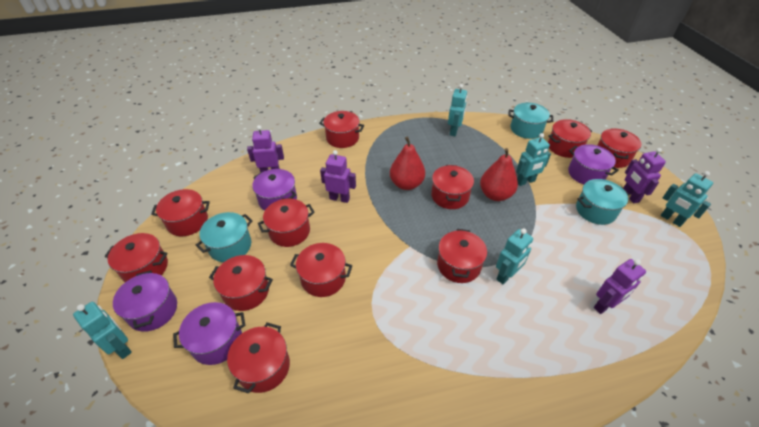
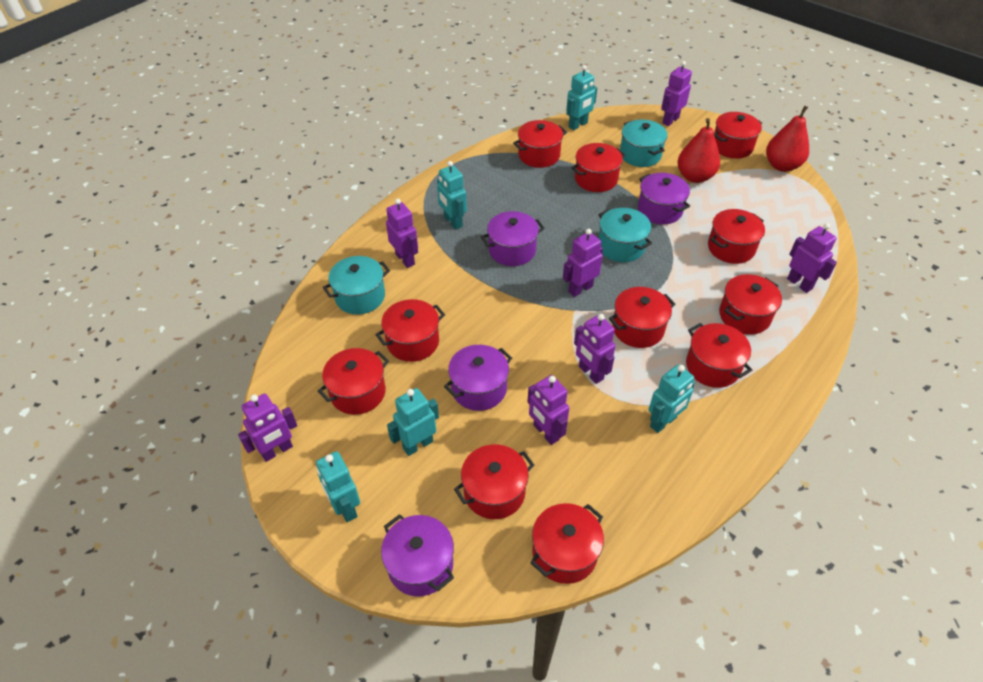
purple robot: 4 -> 7

